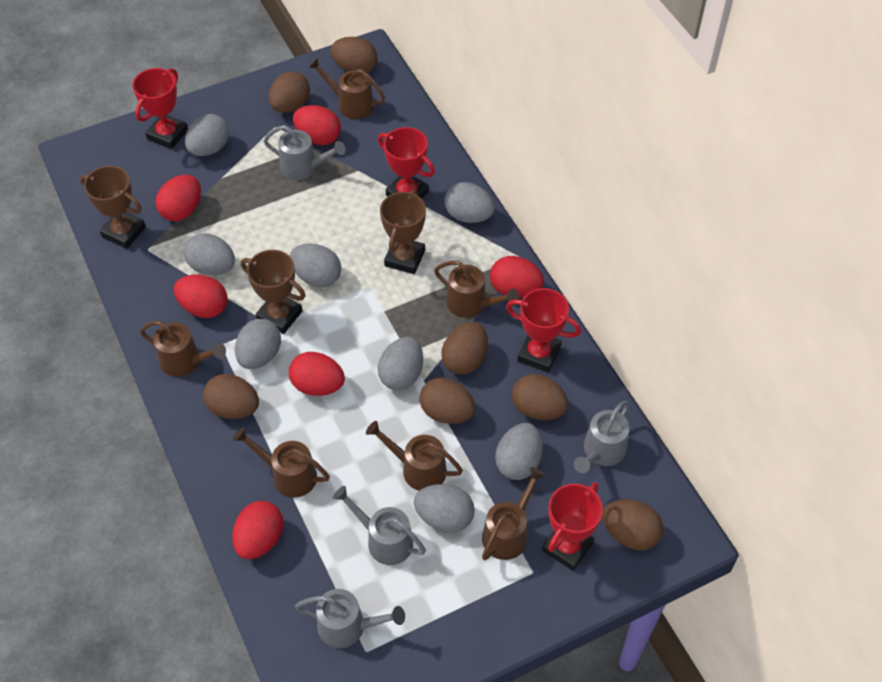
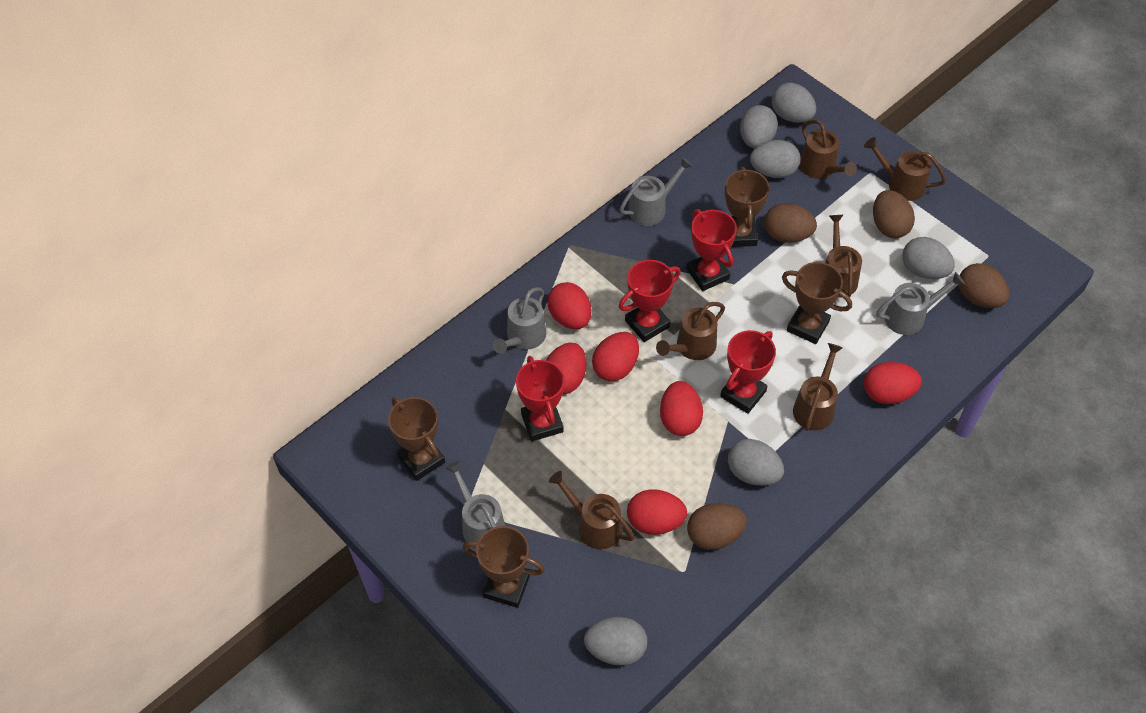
brown egg: 7 -> 4
brown trophy: 3 -> 4
grey egg: 8 -> 6

